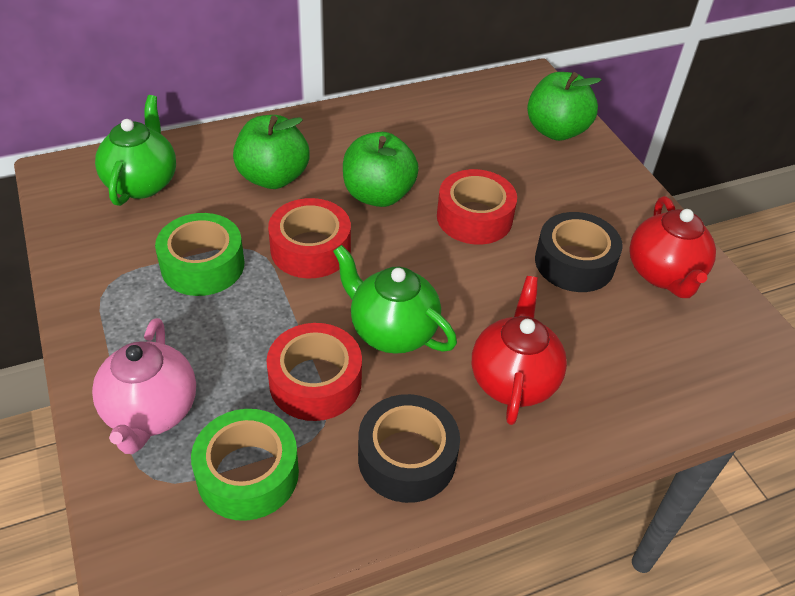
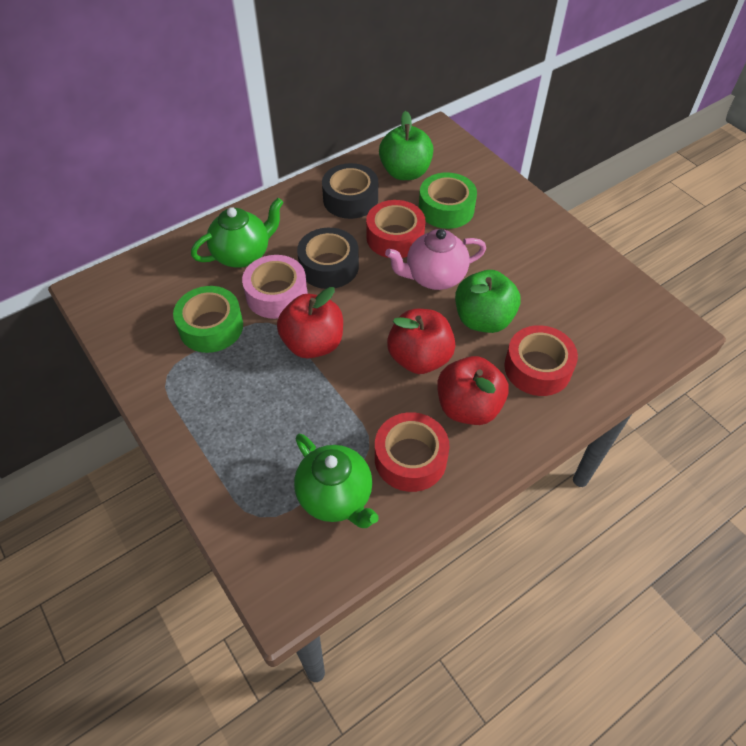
green apple: 3 -> 2
pink tape: 0 -> 1
red apple: 0 -> 3
red teapot: 2 -> 0

